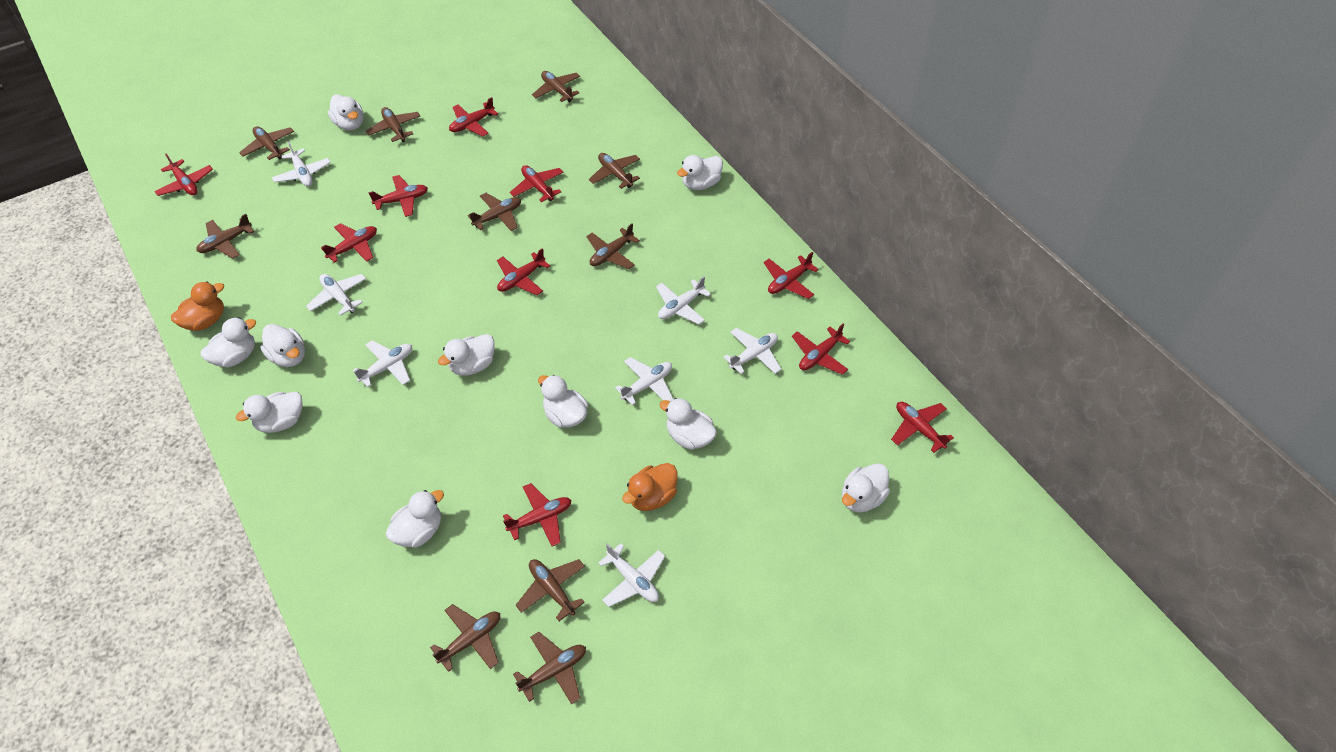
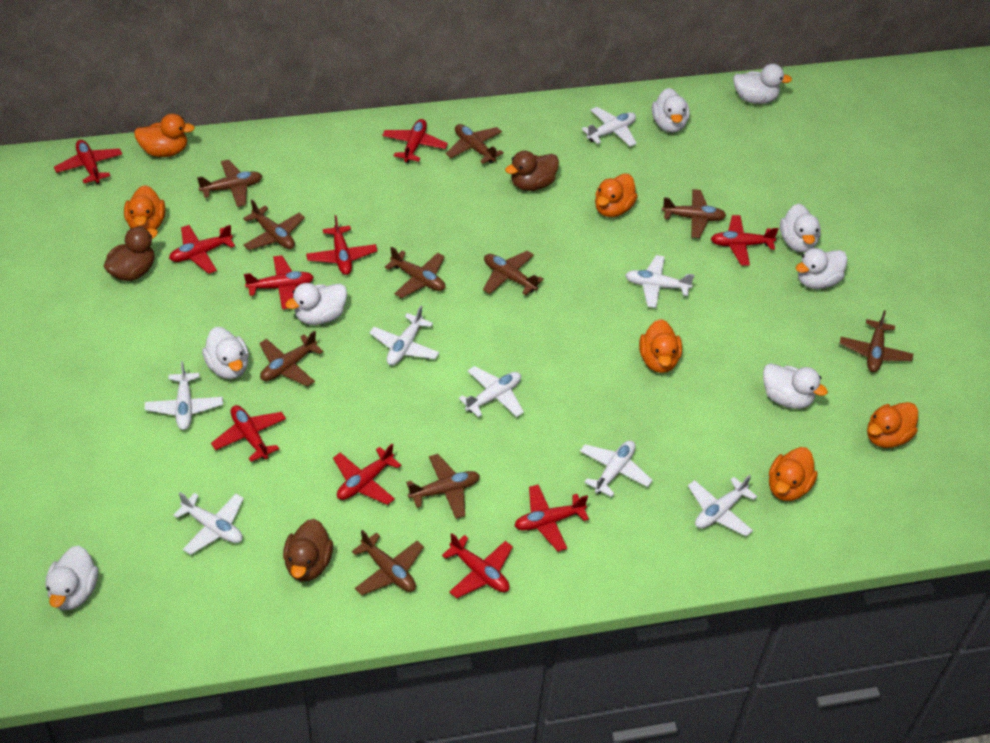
brown duck: 0 -> 3
orange duck: 2 -> 6
white duck: 10 -> 8
white plane: 7 -> 8

